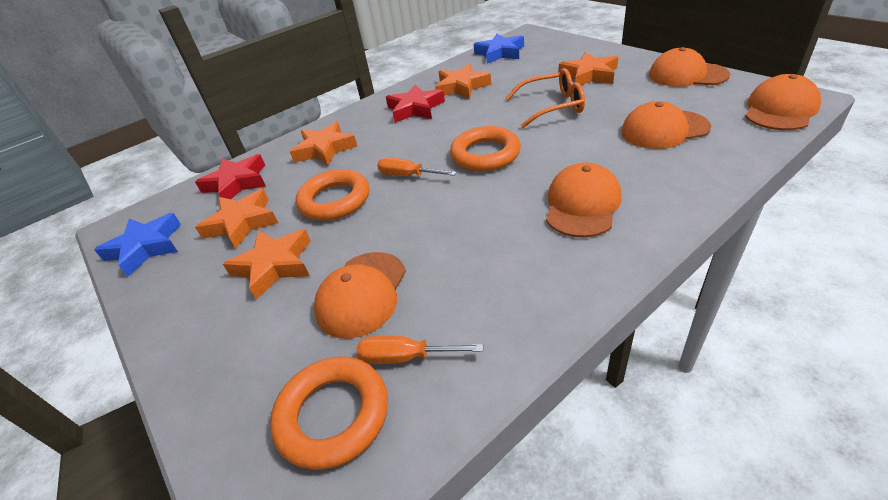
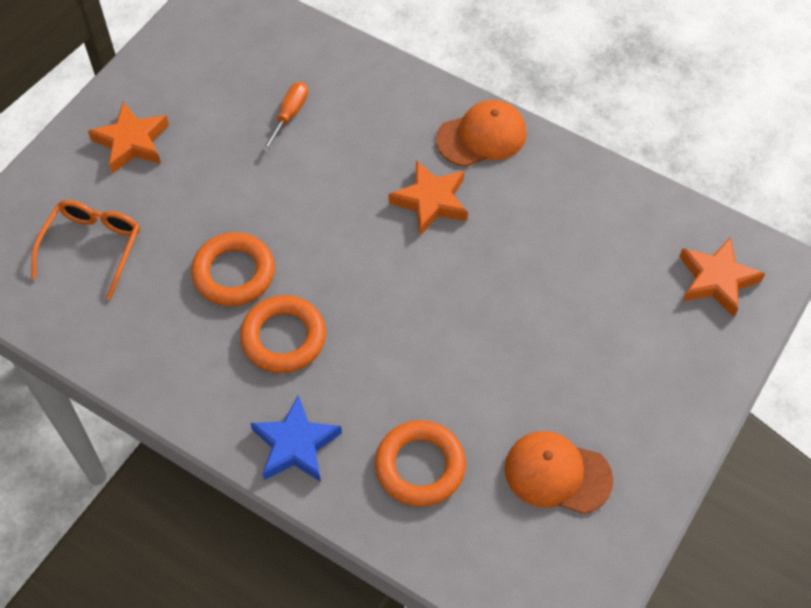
blue star: 2 -> 1
orange cap: 5 -> 2
orange screwdriver: 2 -> 1
orange star: 5 -> 3
red star: 2 -> 0

